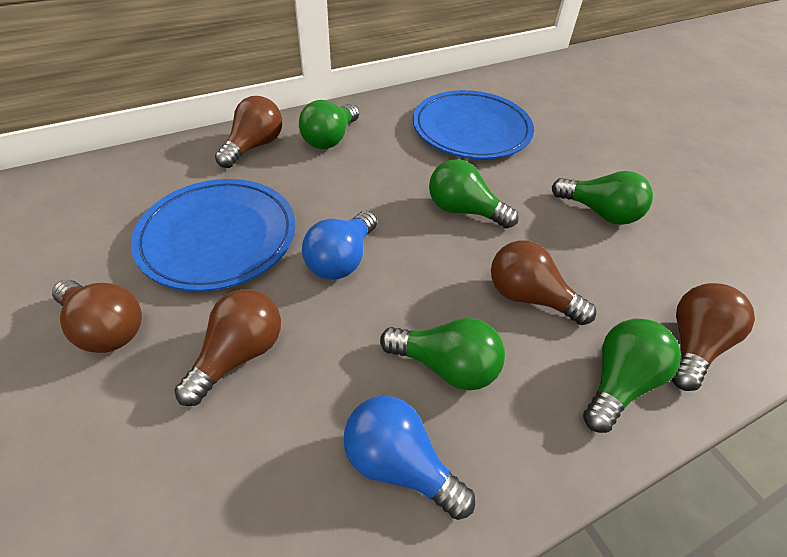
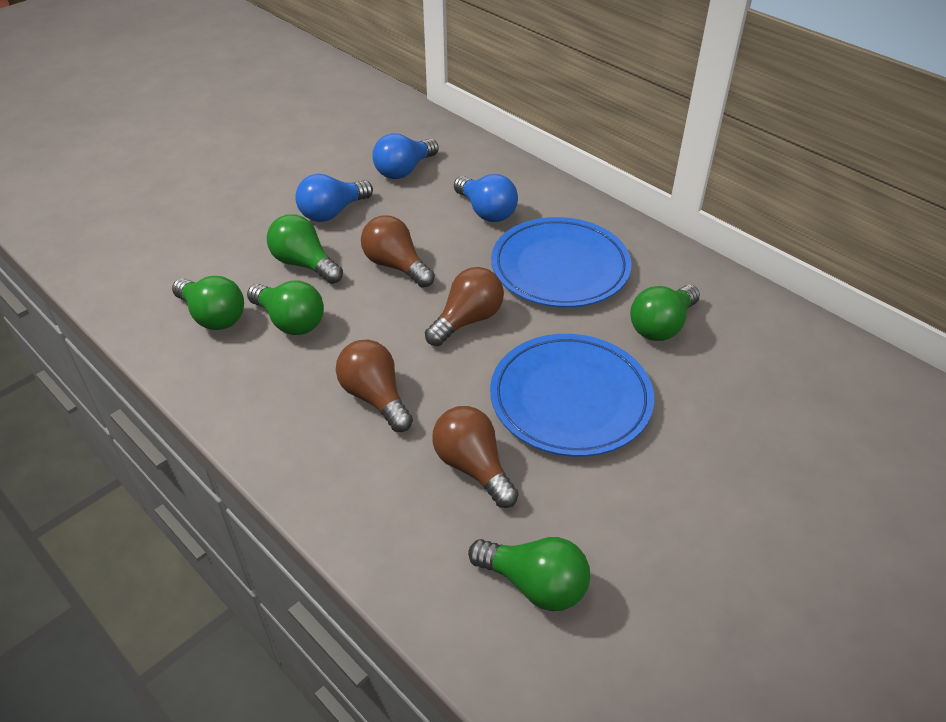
blue light bulb: 2 -> 3
brown light bulb: 5 -> 4

